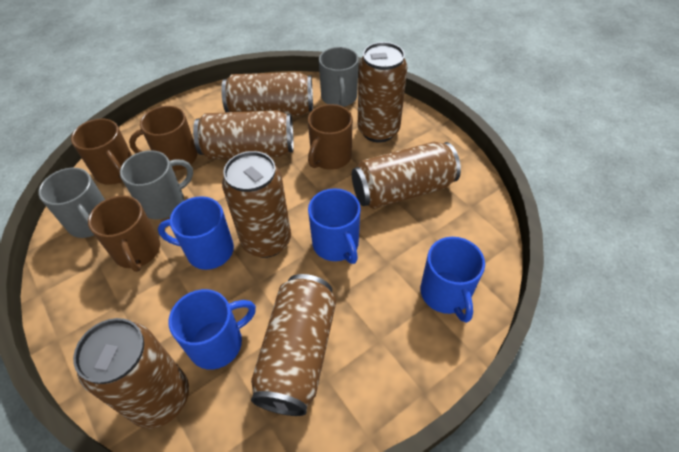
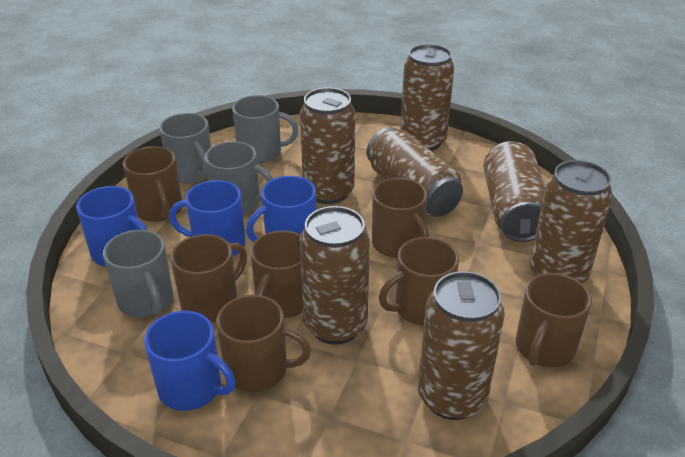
brown mug: 4 -> 7
grey mug: 3 -> 4

